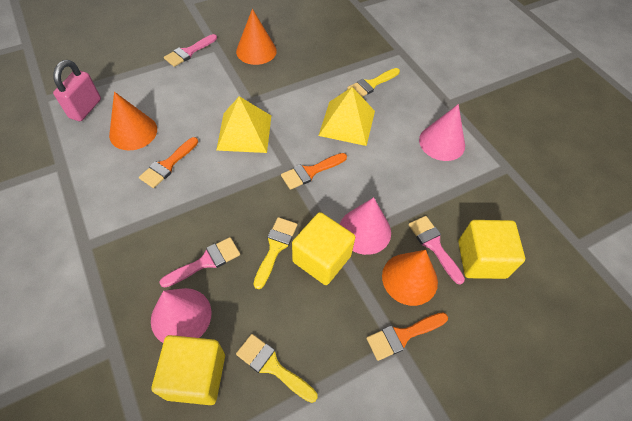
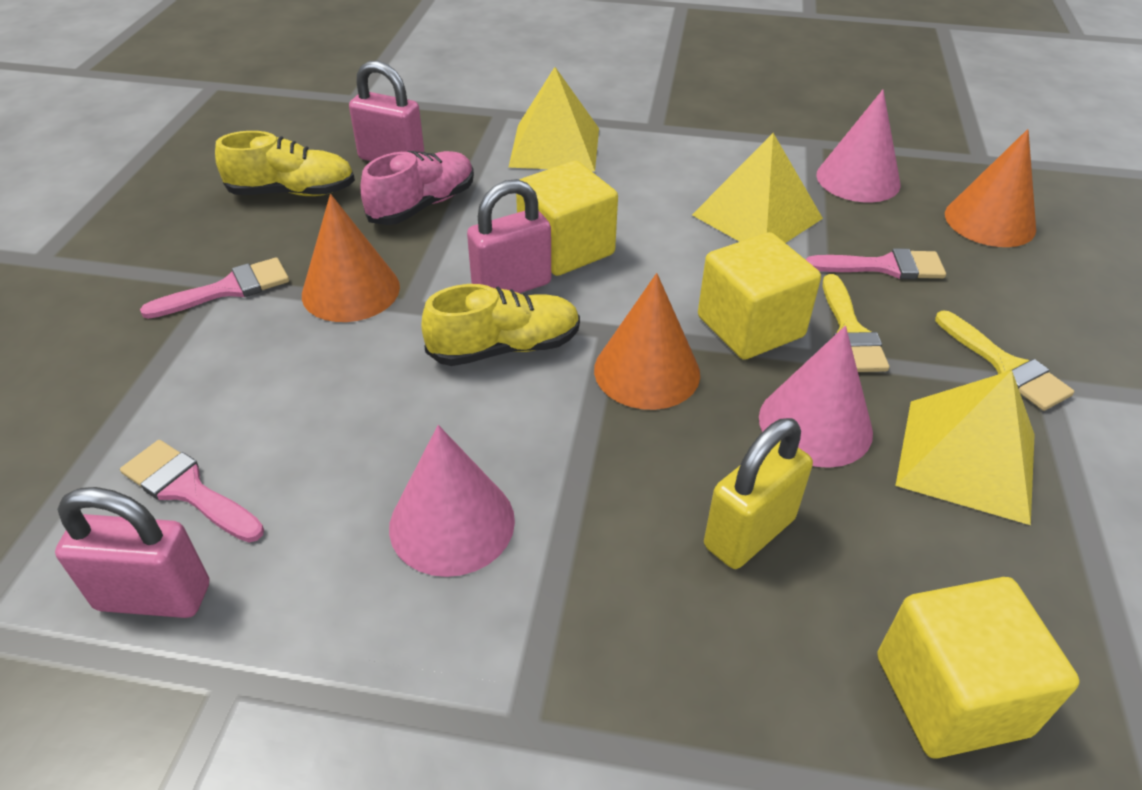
orange brush: 3 -> 0
pink padlock: 1 -> 3
pink shoe: 0 -> 1
yellow brush: 3 -> 2
yellow padlock: 0 -> 1
yellow pyramid: 2 -> 3
yellow shoe: 0 -> 2

